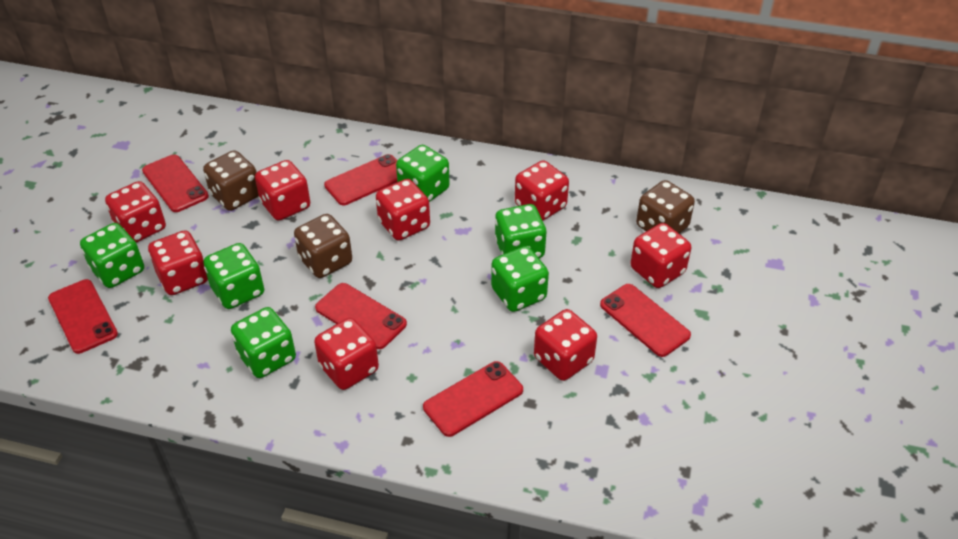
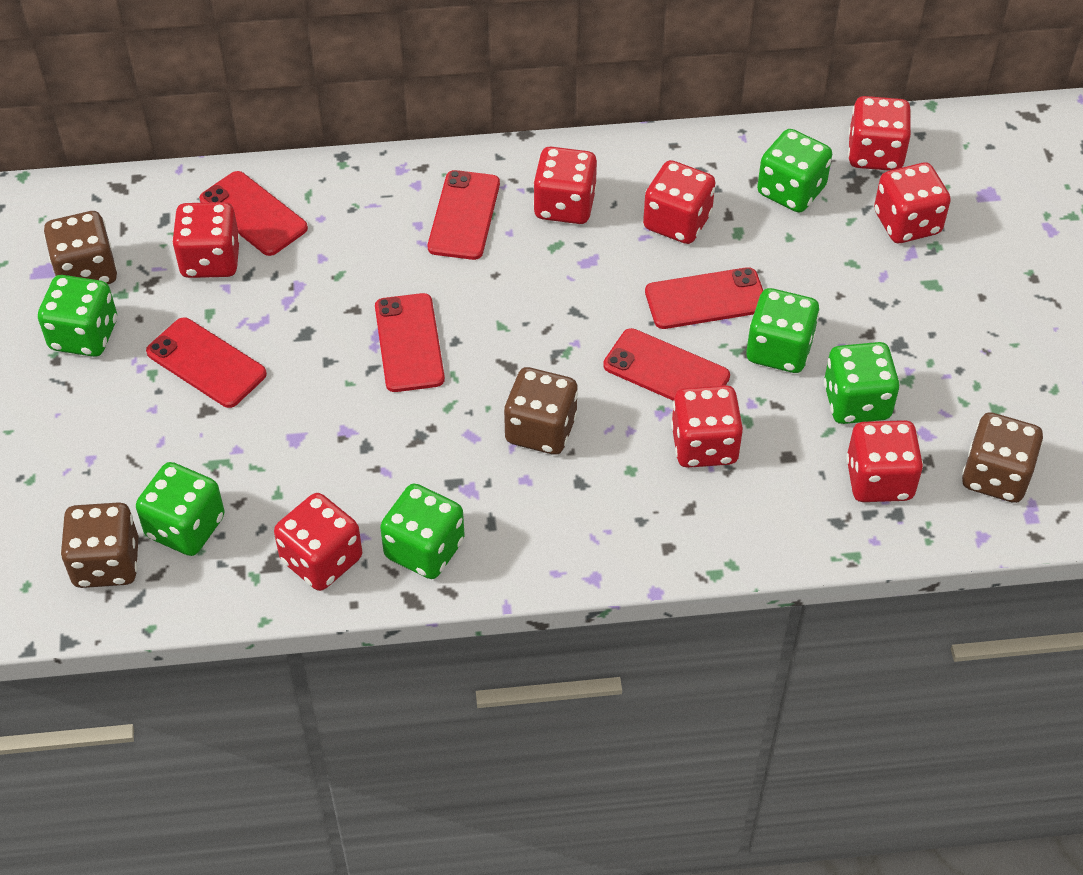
brown dice: 3 -> 4

